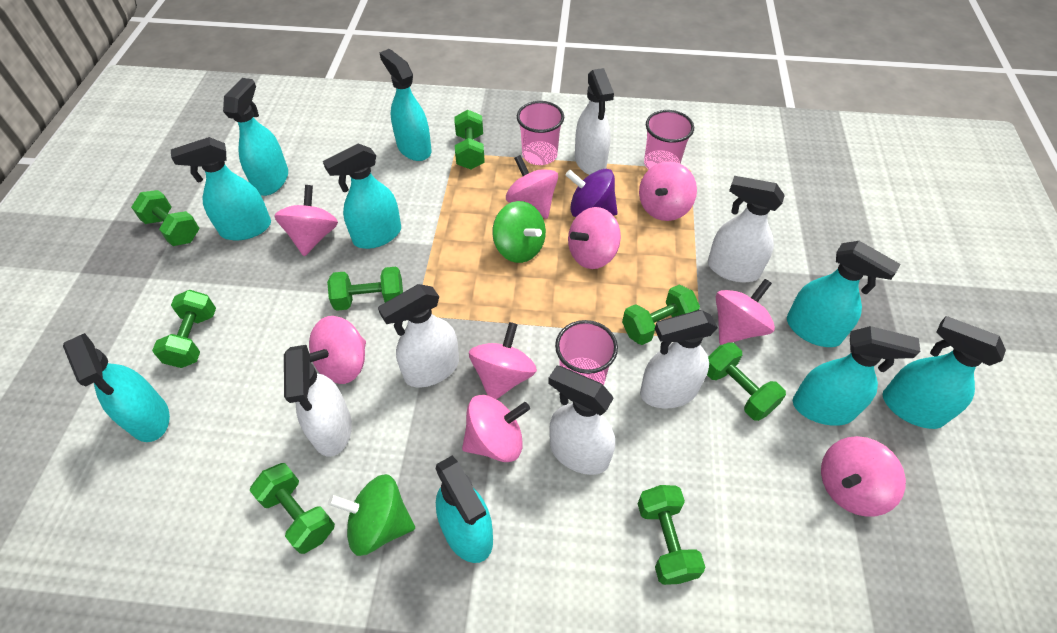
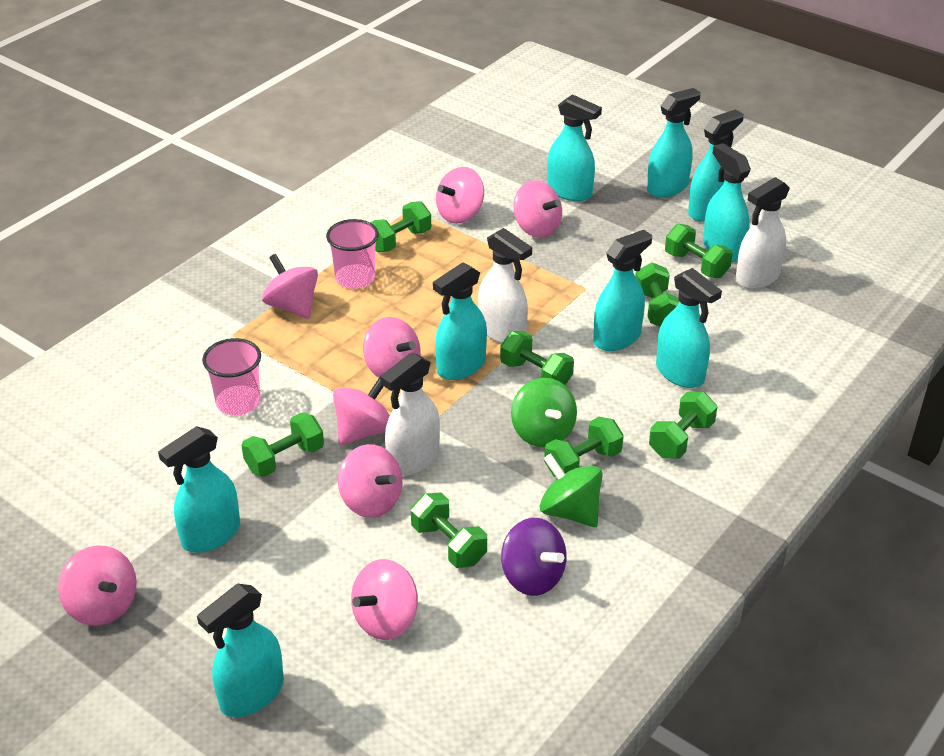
pink cup: 3 -> 2
pink spinning top: 9 -> 8
white spray bottle: 6 -> 3

